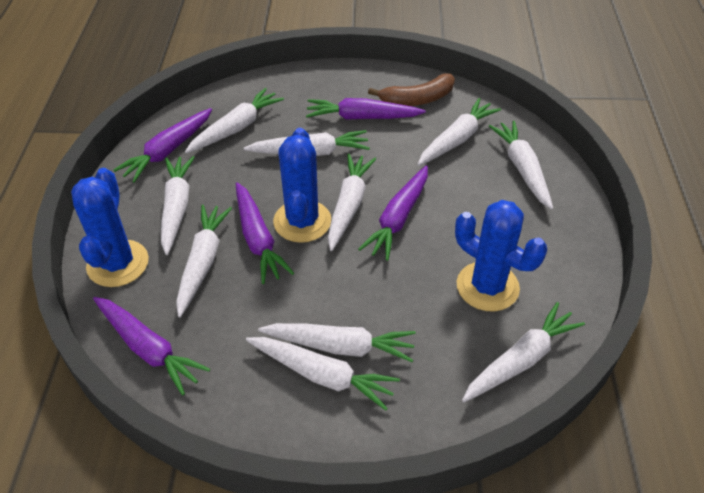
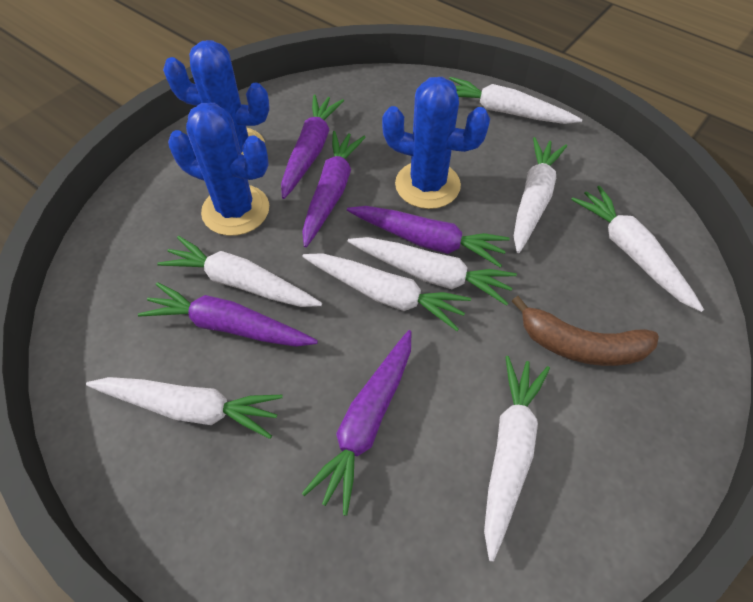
white carrot: 10 -> 8

